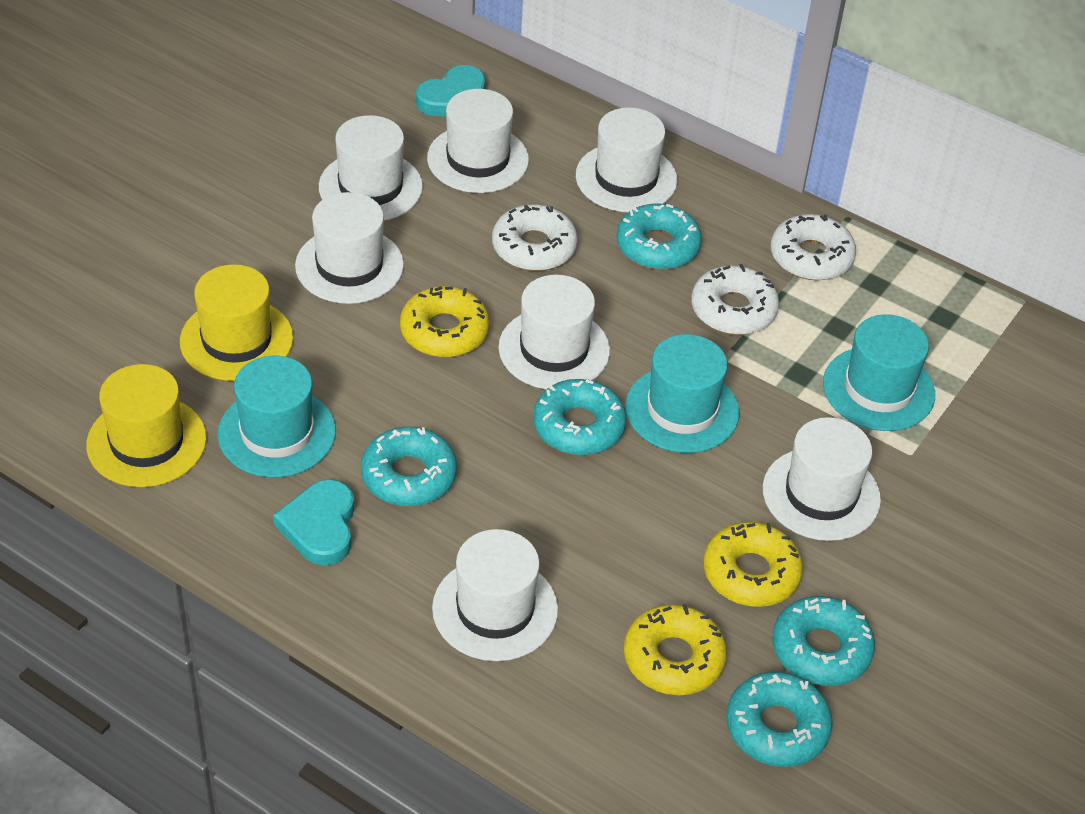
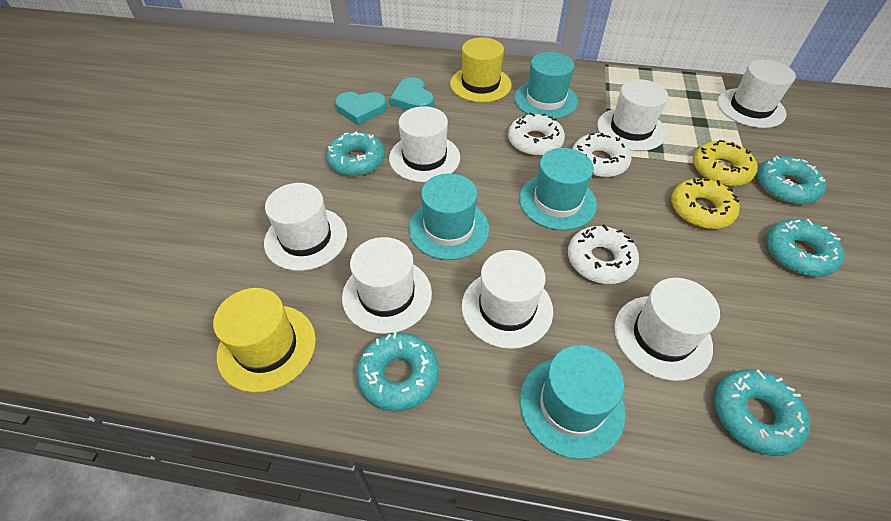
turquoise hat: 3 -> 4
yellow donut: 3 -> 2

